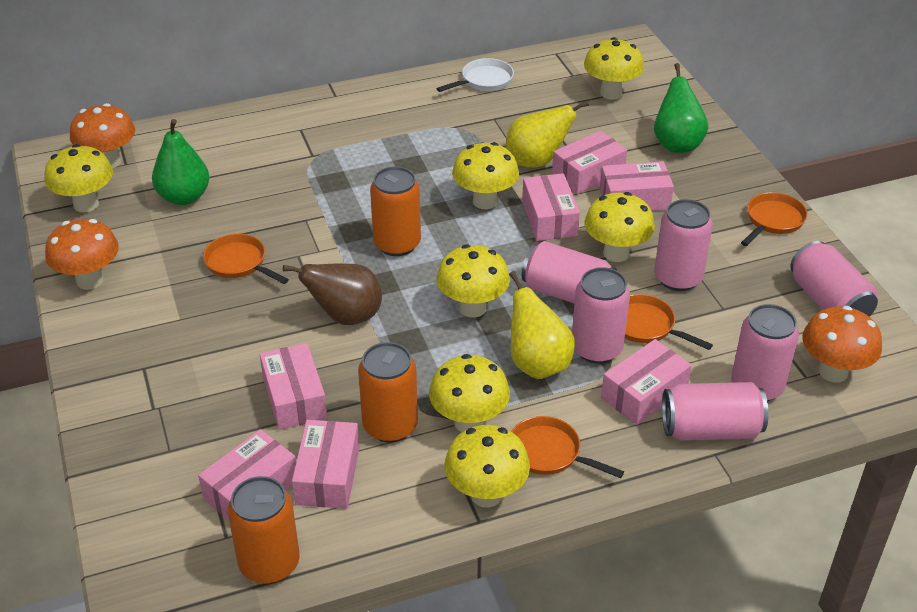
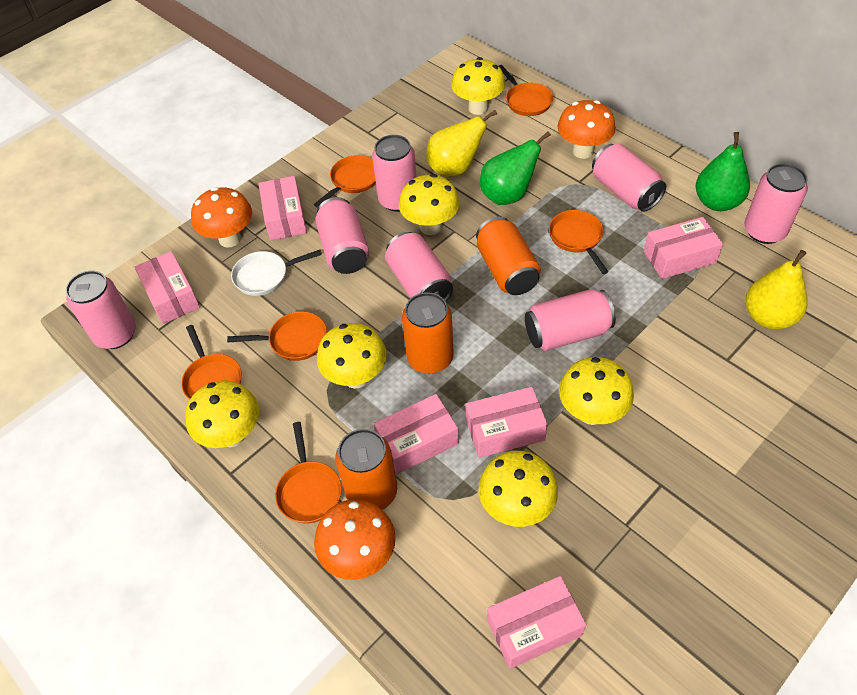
brown pear: 1 -> 0
orange pan: 4 -> 6
pink box: 7 -> 6
pink can: 6 -> 7
yellow mushroom: 7 -> 6

